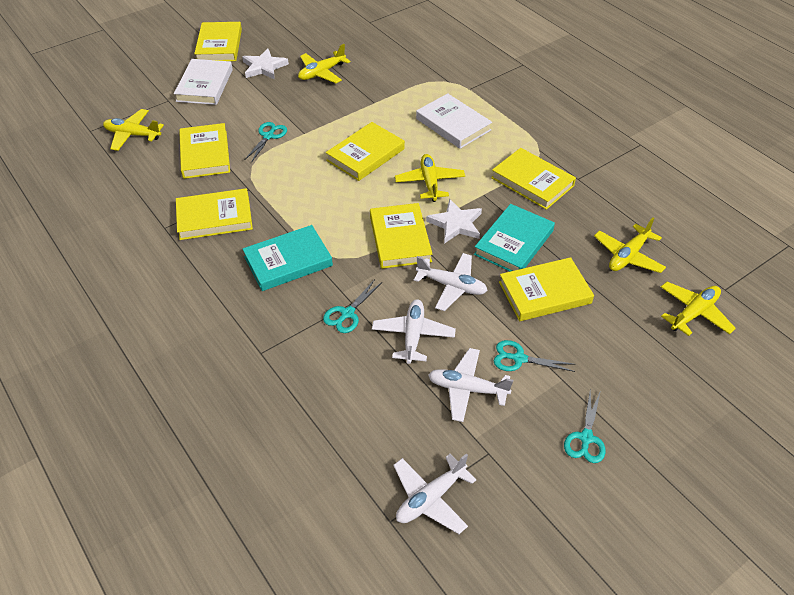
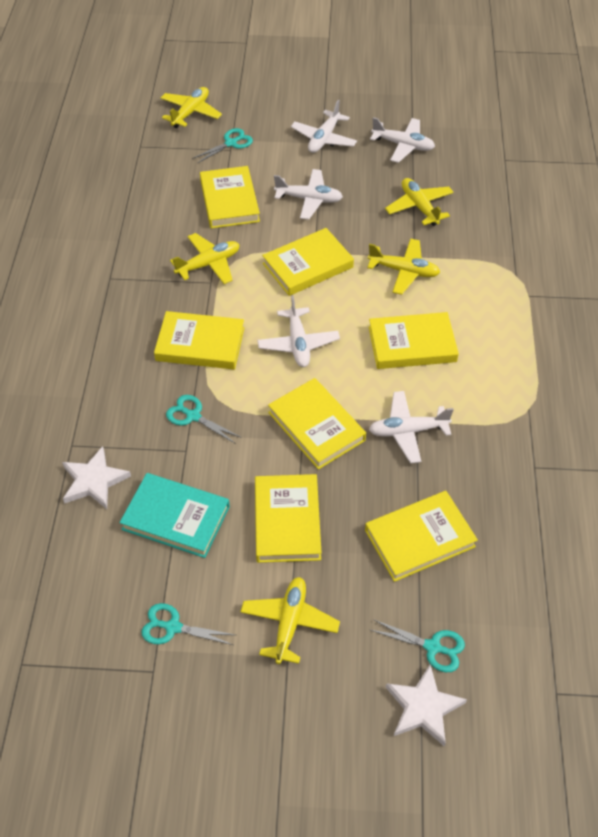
turquoise book: 2 -> 1
white book: 2 -> 0
white plane: 4 -> 5

